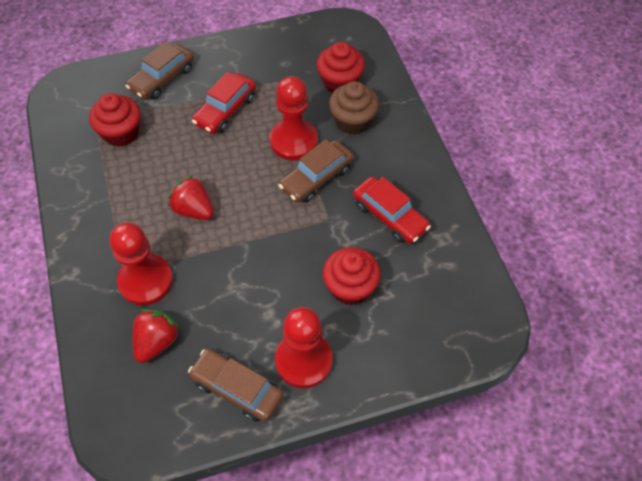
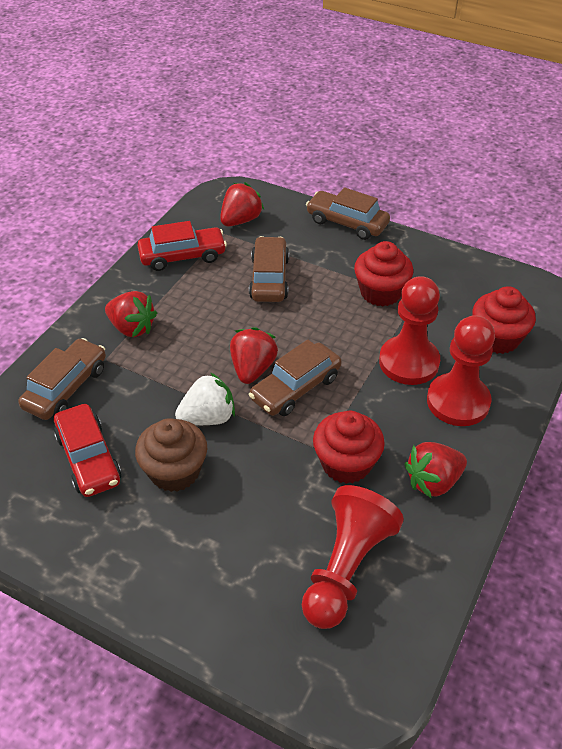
brown car: 3 -> 4
red strawberry: 2 -> 4
white strawberry: 0 -> 1

